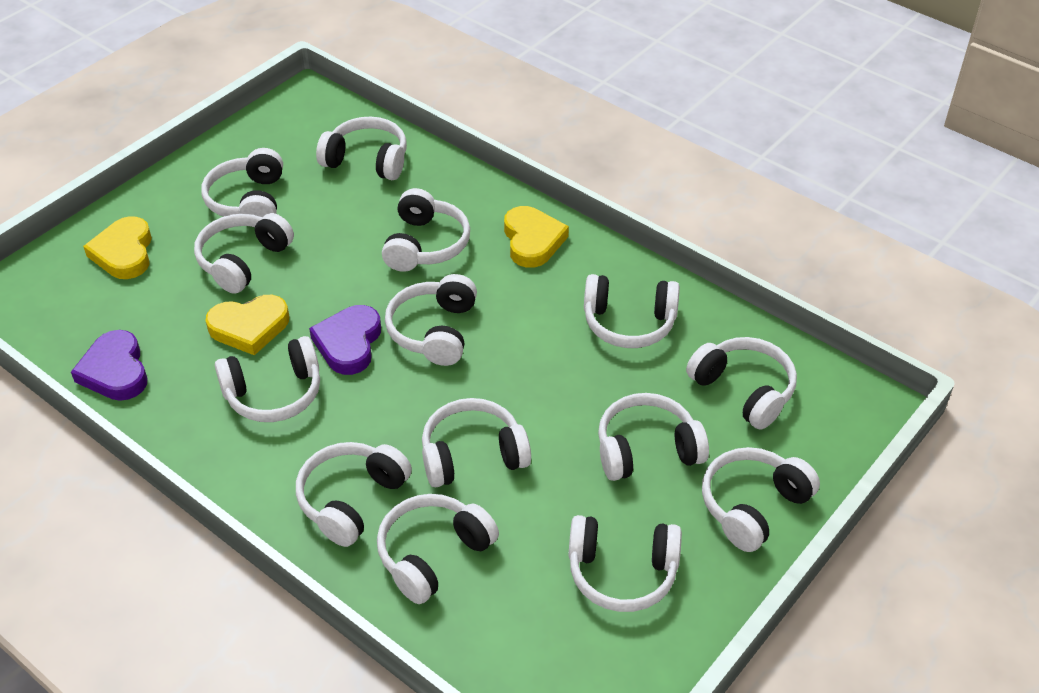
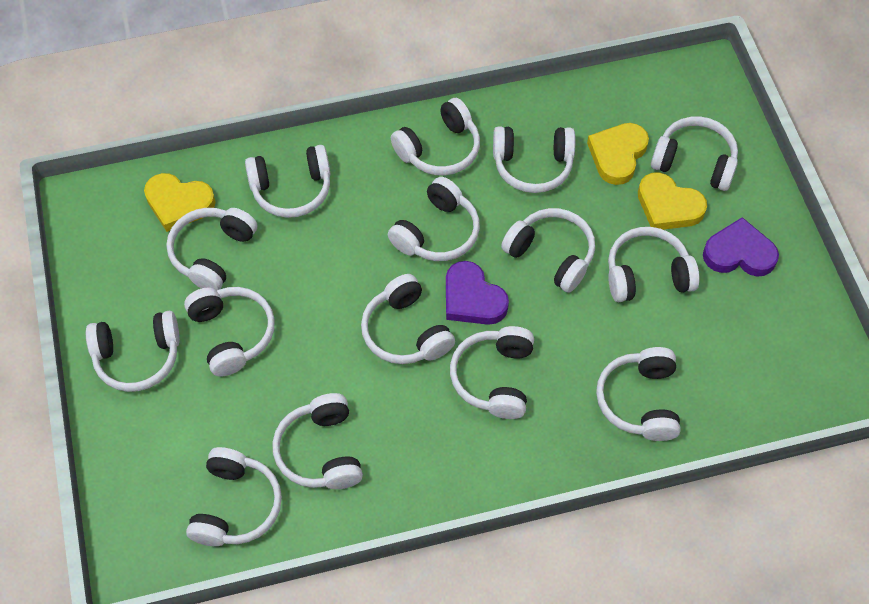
white headphones: 14 -> 15

